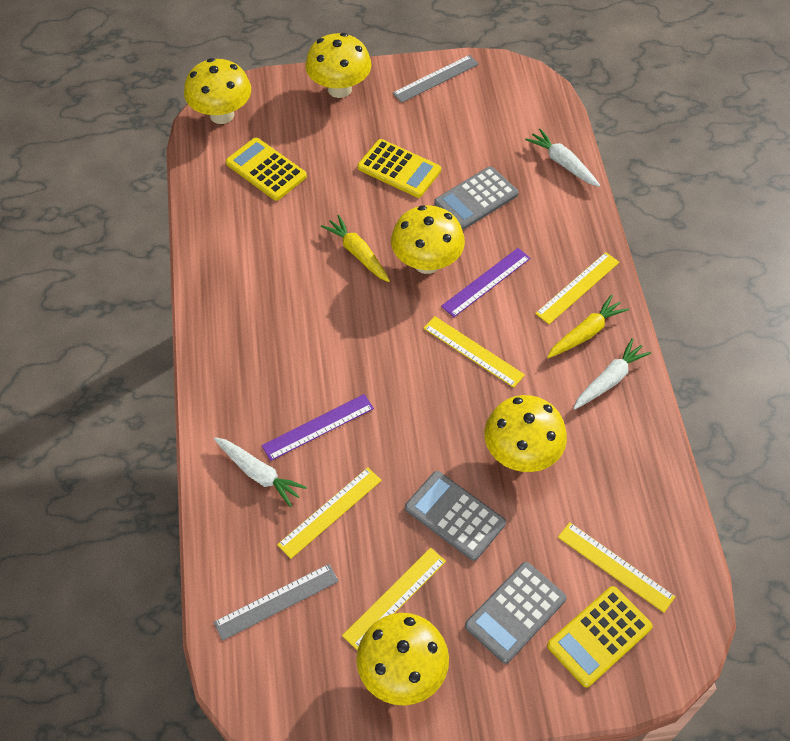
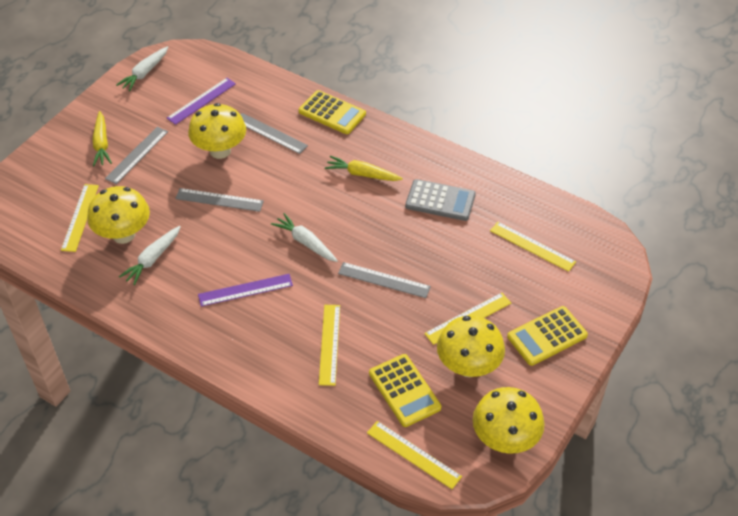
grey calculator: 3 -> 1
grey ruler: 2 -> 4
yellow mushroom: 5 -> 4

